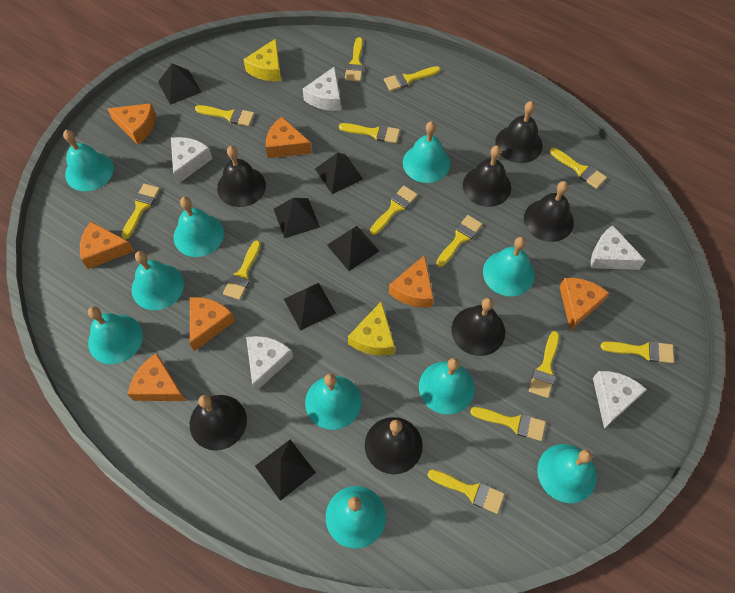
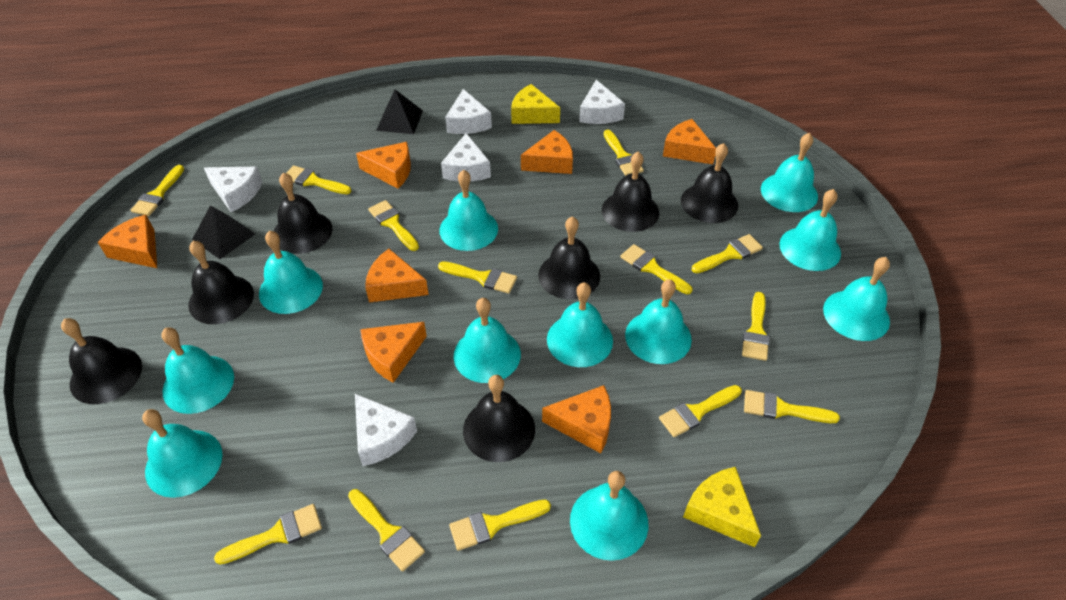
black pyramid: 6 -> 2
turquoise bell: 10 -> 11

